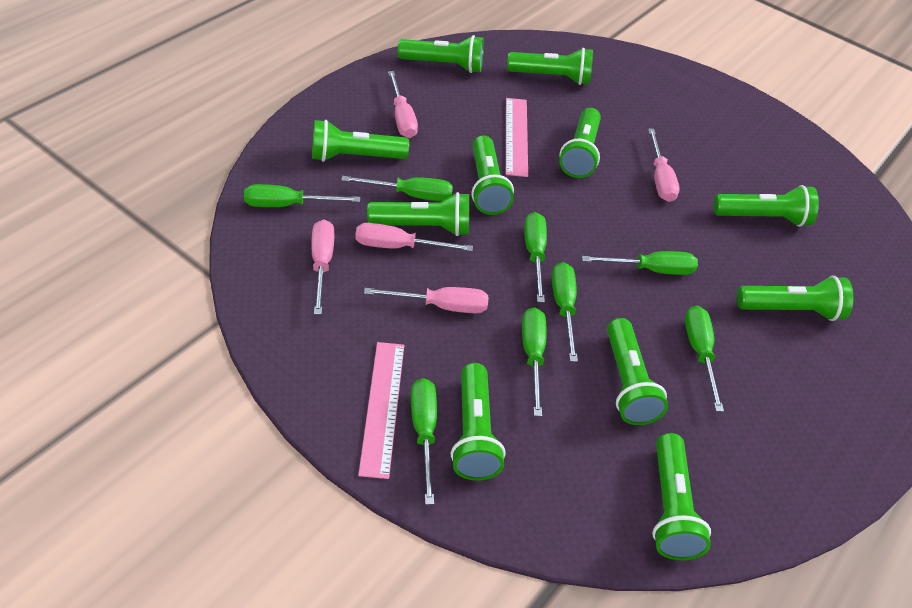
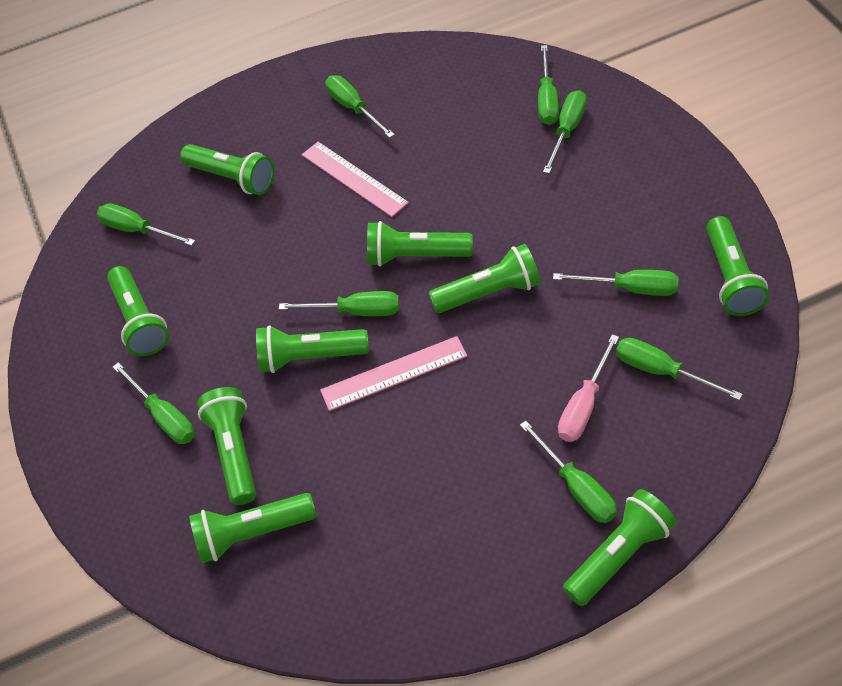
green flashlight: 11 -> 9
green screwdriver: 8 -> 9
pink screwdriver: 5 -> 1

